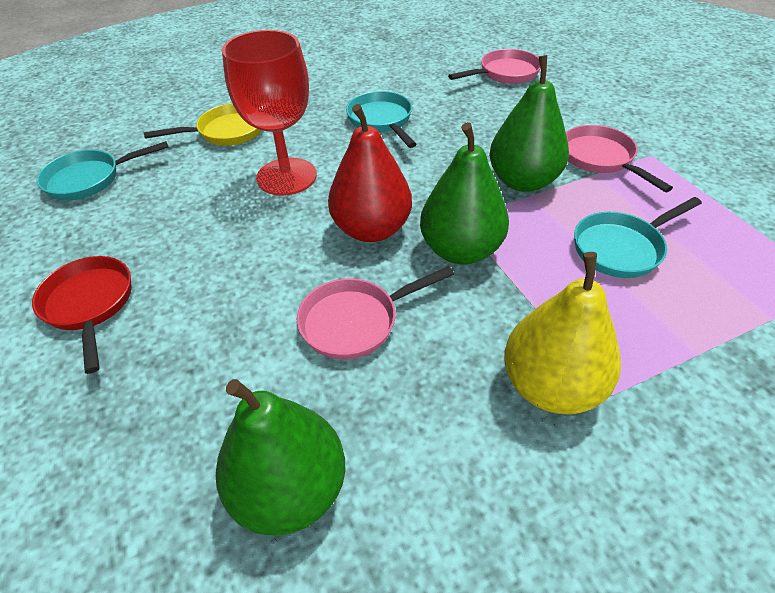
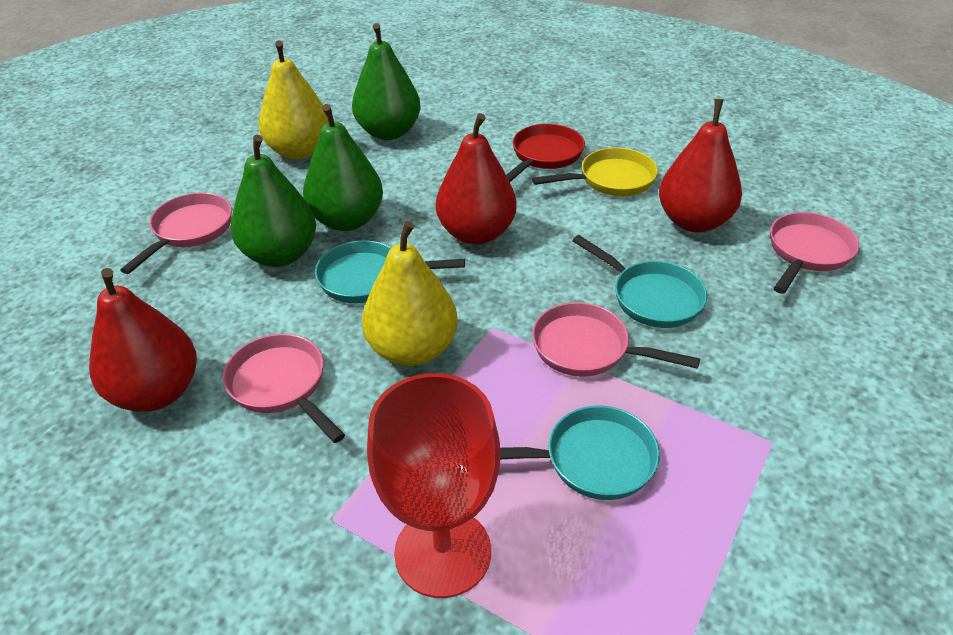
pink pan: 3 -> 4
red pear: 1 -> 3
yellow pear: 1 -> 2

